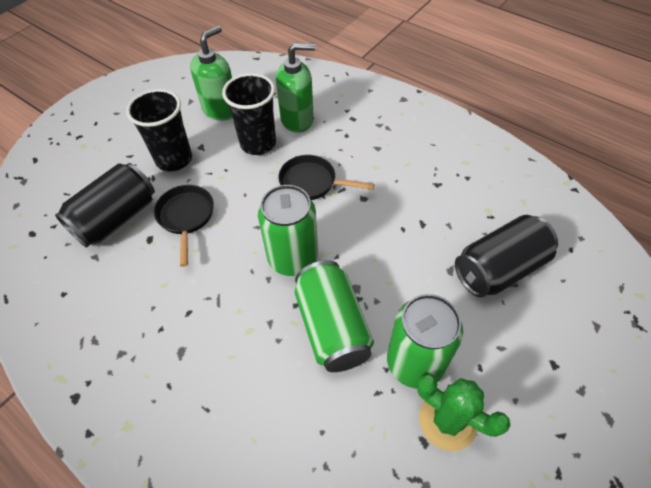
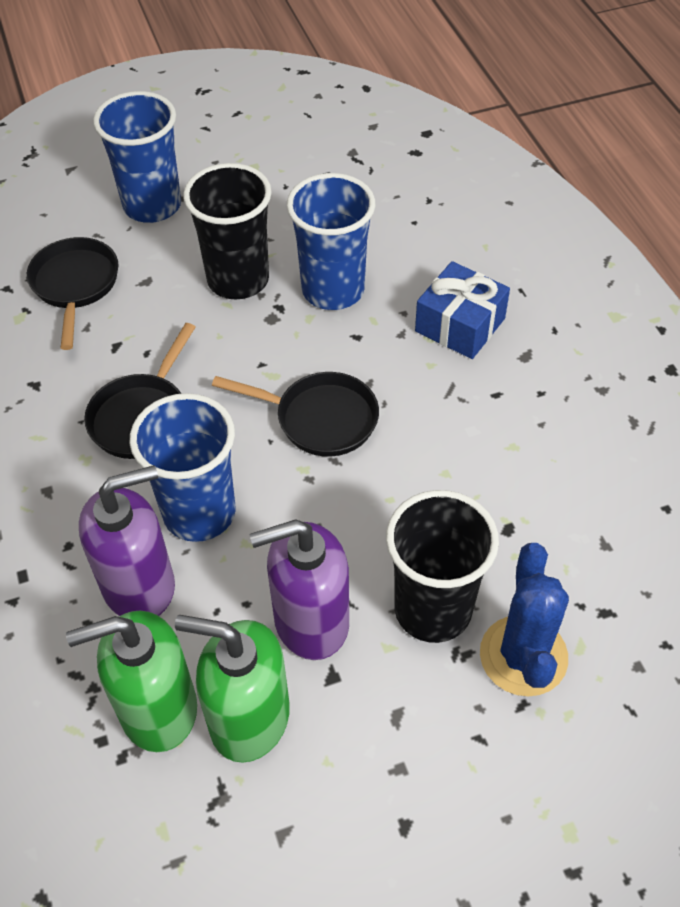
black can: 2 -> 0
black pan: 2 -> 3
blue cactus: 0 -> 1
blue cup: 0 -> 3
blue gift: 0 -> 1
green cactus: 1 -> 0
green can: 3 -> 0
purple soap dispenser: 0 -> 2

